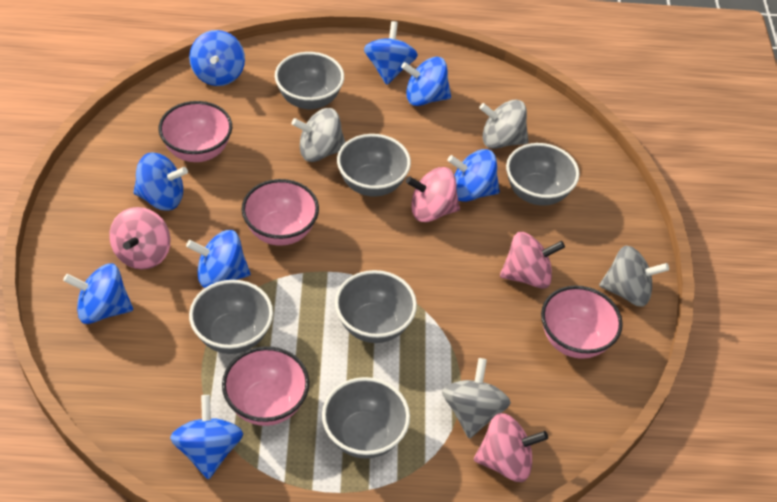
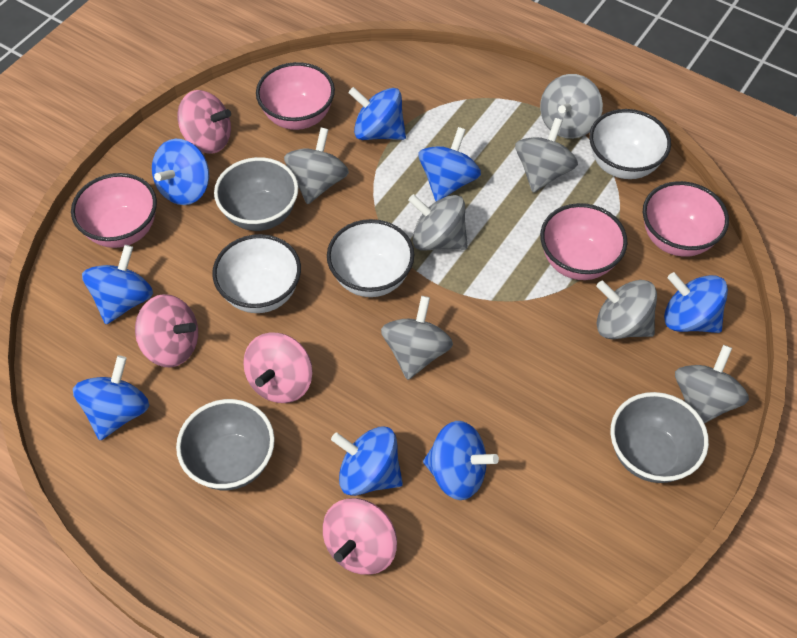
grey bowl: 6 -> 3
grey spinning top: 4 -> 7
white bowl: 0 -> 3

